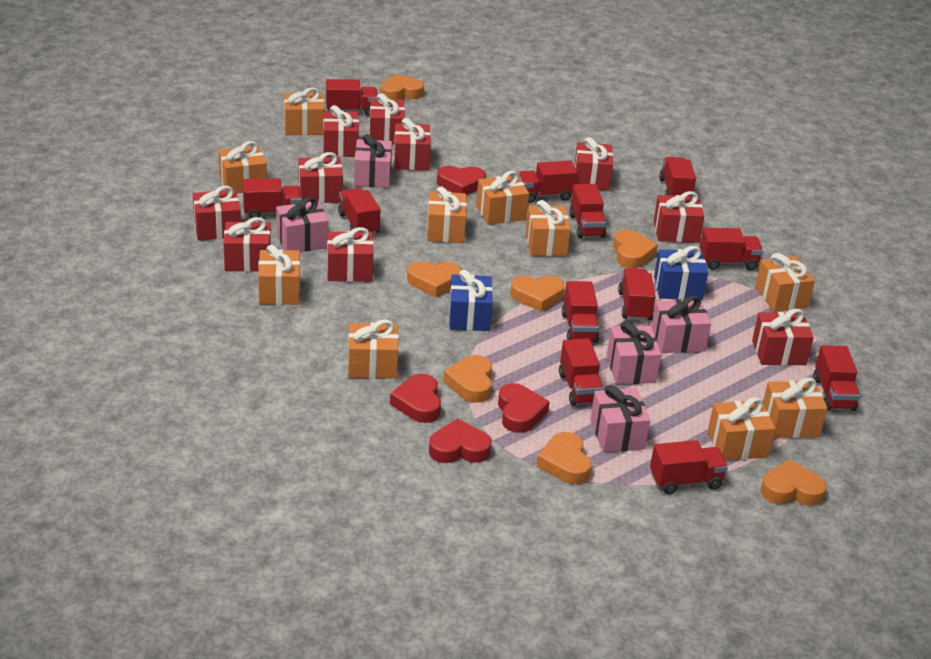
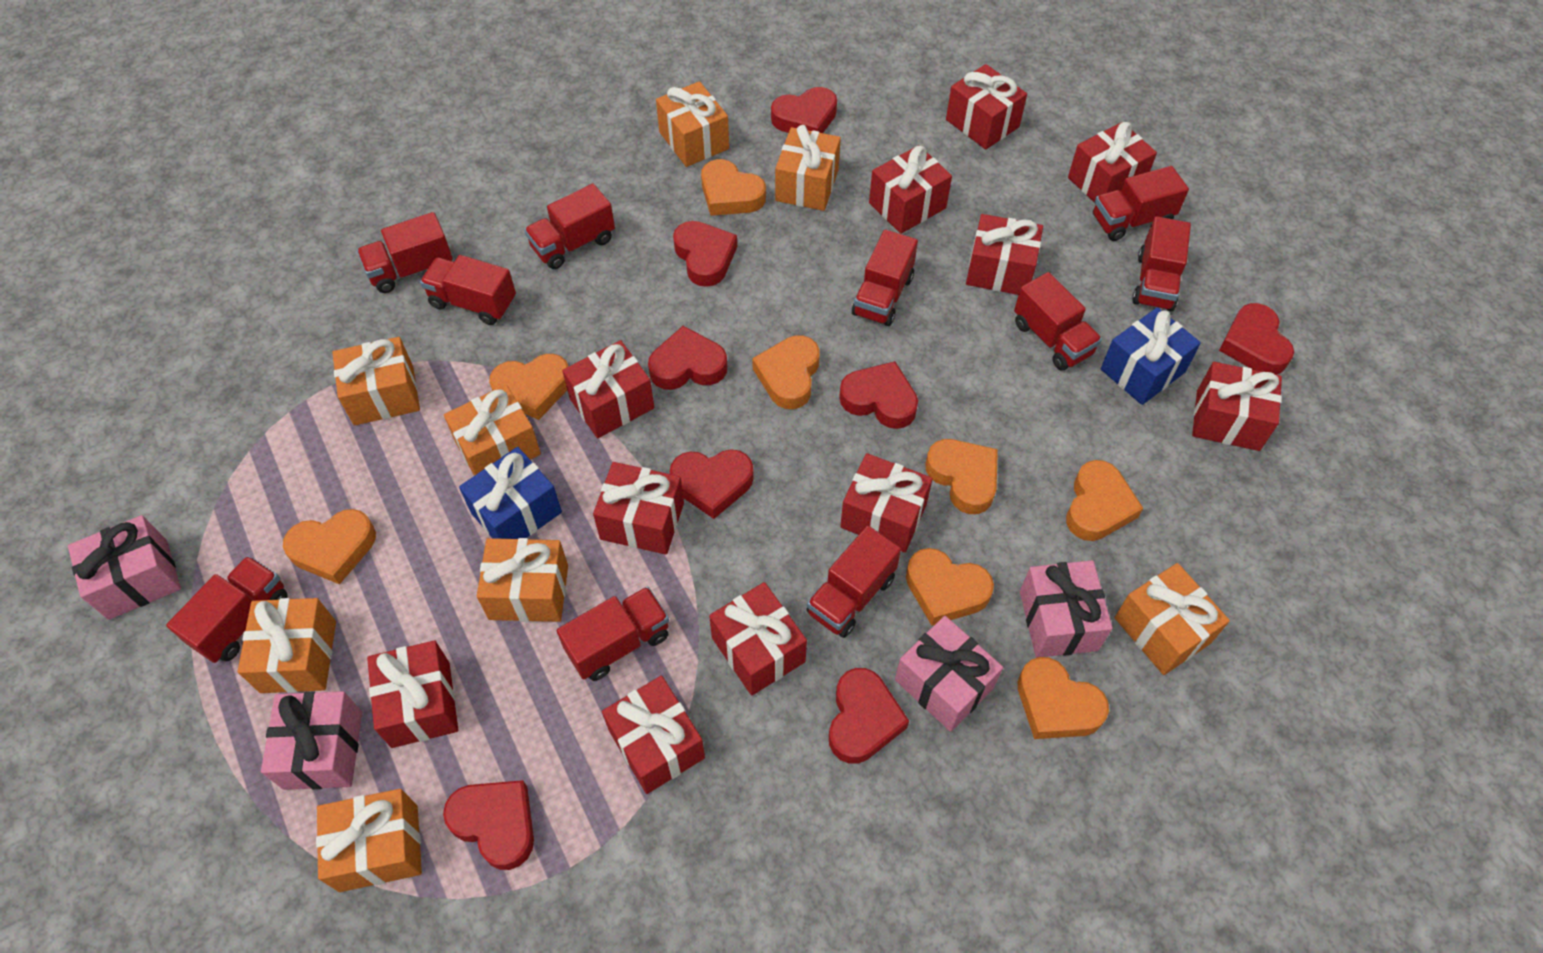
orange gift: 10 -> 8
orange heart: 7 -> 8
pink gift: 5 -> 4
red gift: 10 -> 11
red heart: 4 -> 8
red truck: 12 -> 10

